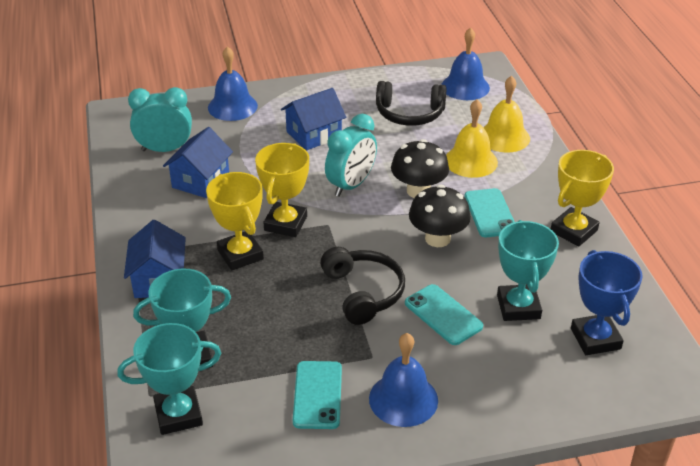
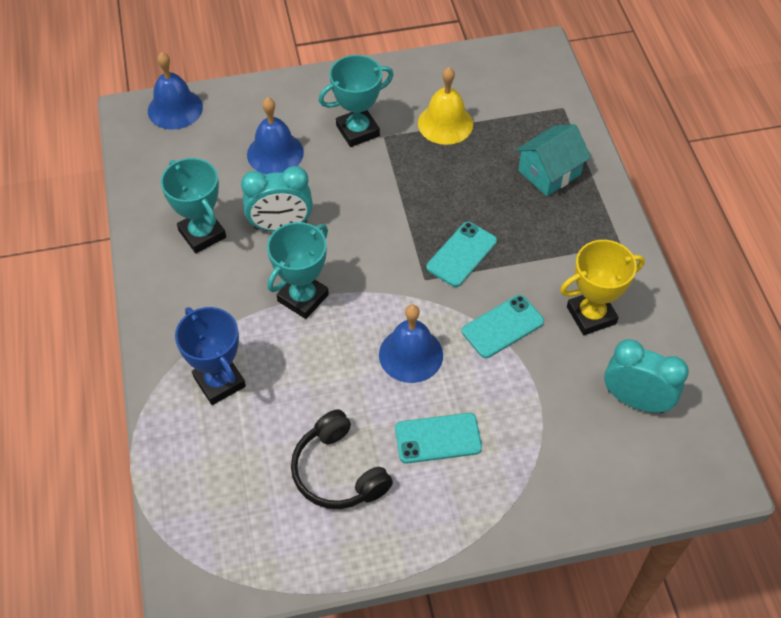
black headphones: 2 -> 1
black mushroom: 2 -> 0
blue house: 3 -> 0
turquoise house: 0 -> 1
yellow bell: 2 -> 1
yellow trophy: 3 -> 1

